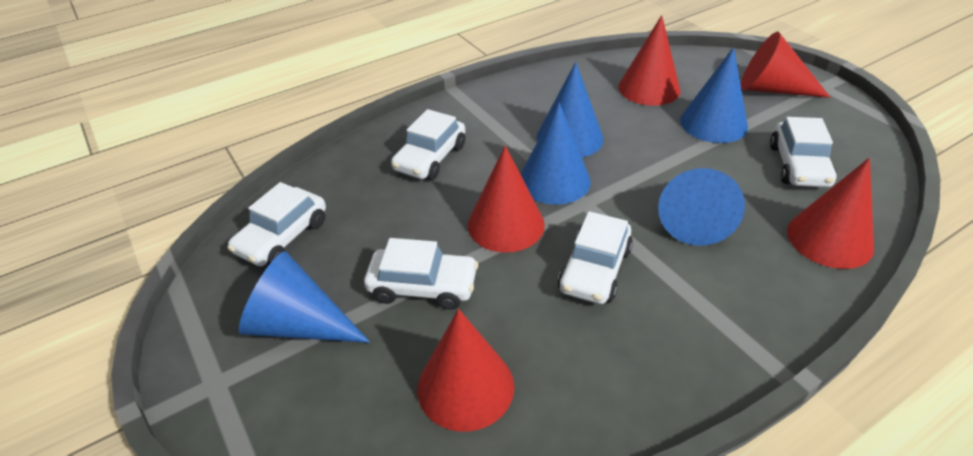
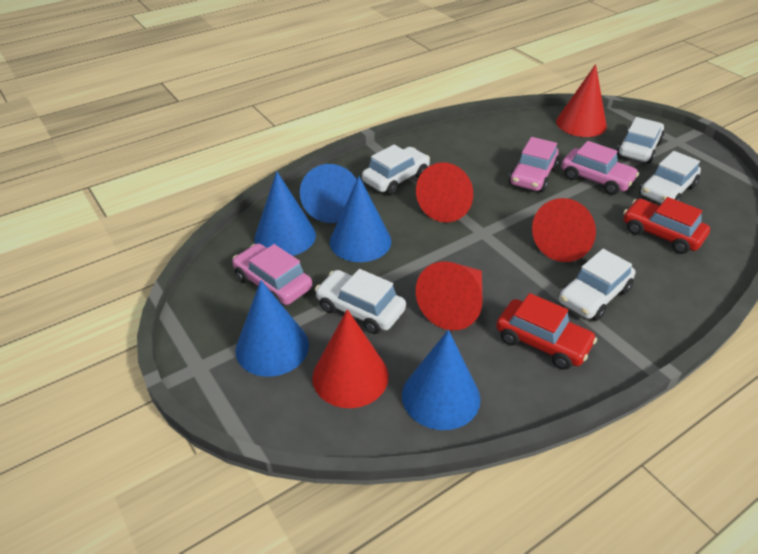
pink car: 0 -> 3
red car: 0 -> 2

